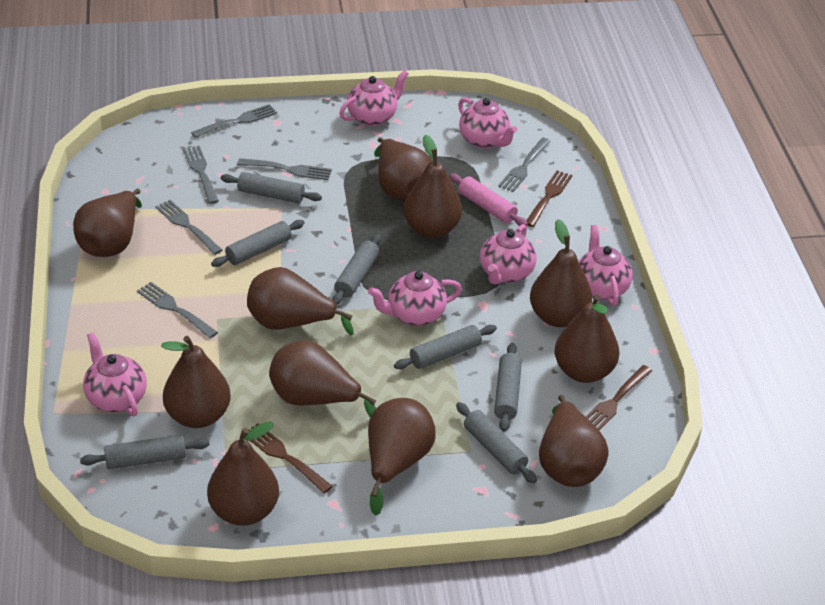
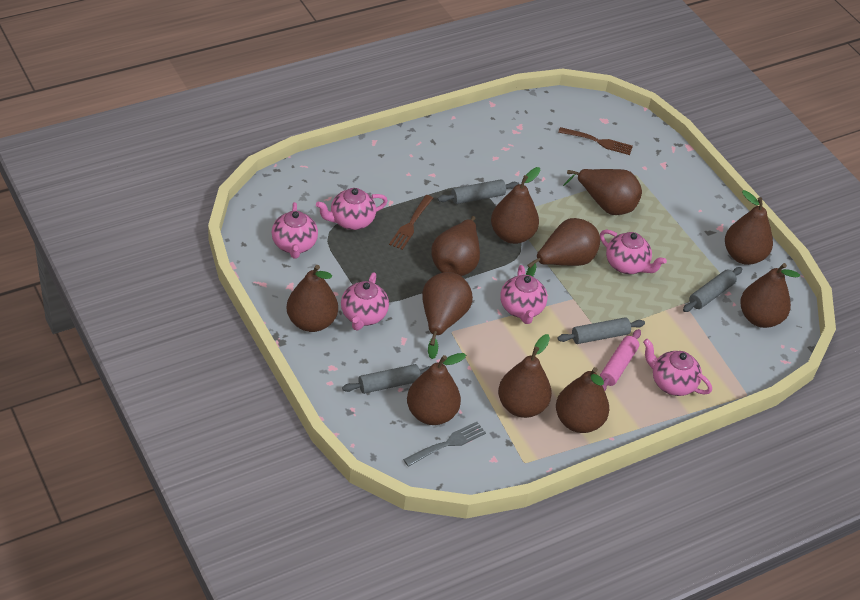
brown fork: 3 -> 2
grey fork: 6 -> 1
grey rolling pin: 7 -> 4

